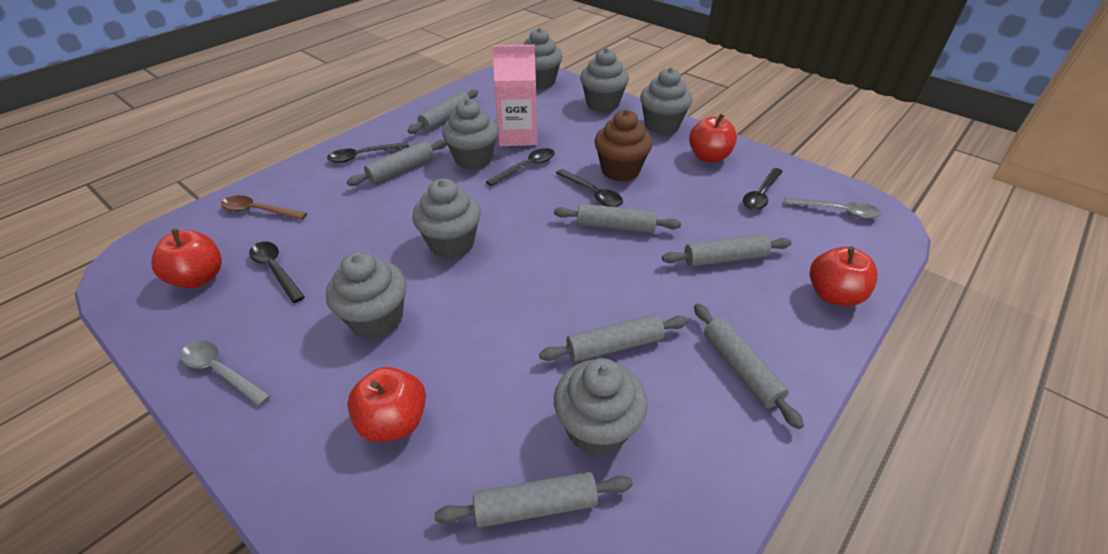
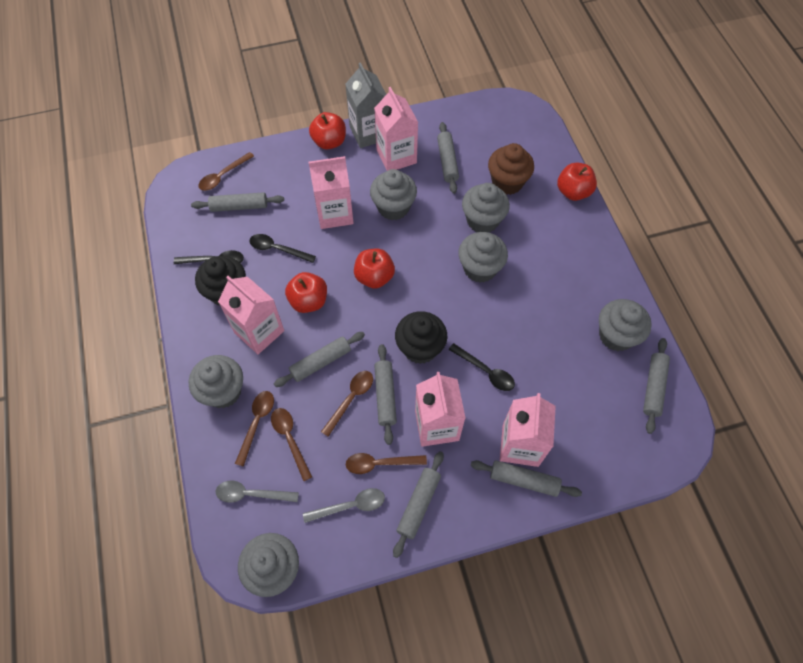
black cupcake: 0 -> 2
black spoon: 5 -> 3
brown spoon: 1 -> 5
grey carton: 0 -> 1
grey cupcake: 7 -> 6
pink carton: 1 -> 5

